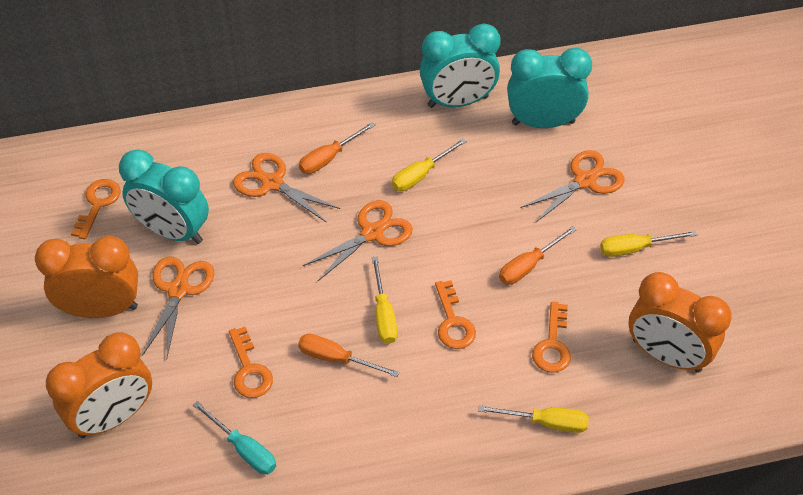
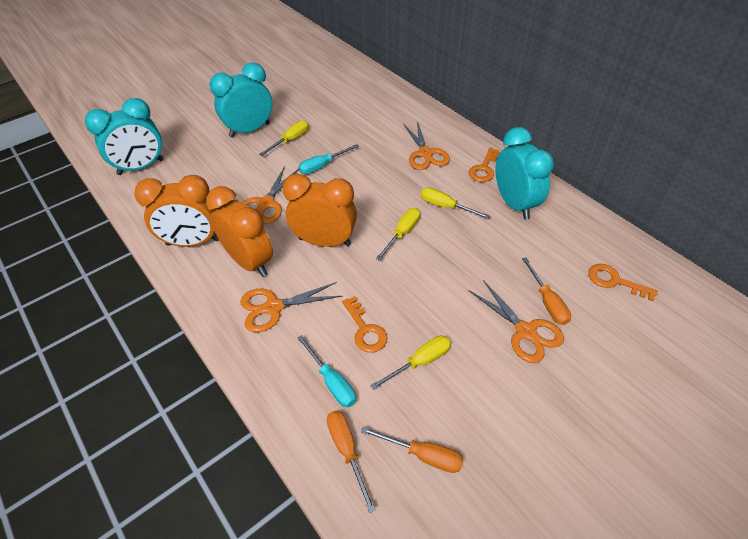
orange key: 4 -> 3
turquoise screwdriver: 1 -> 2

